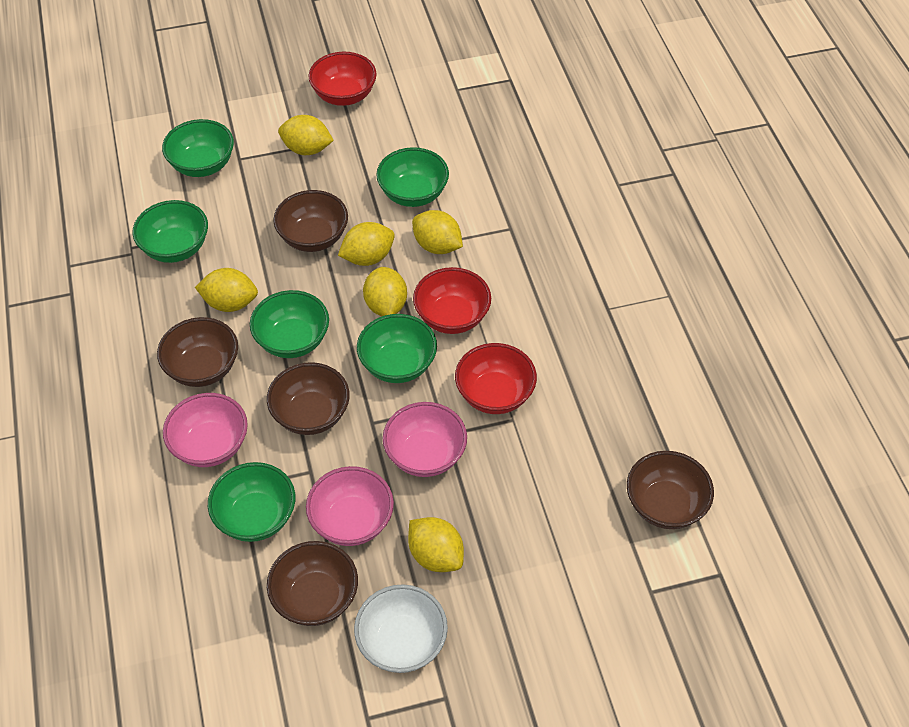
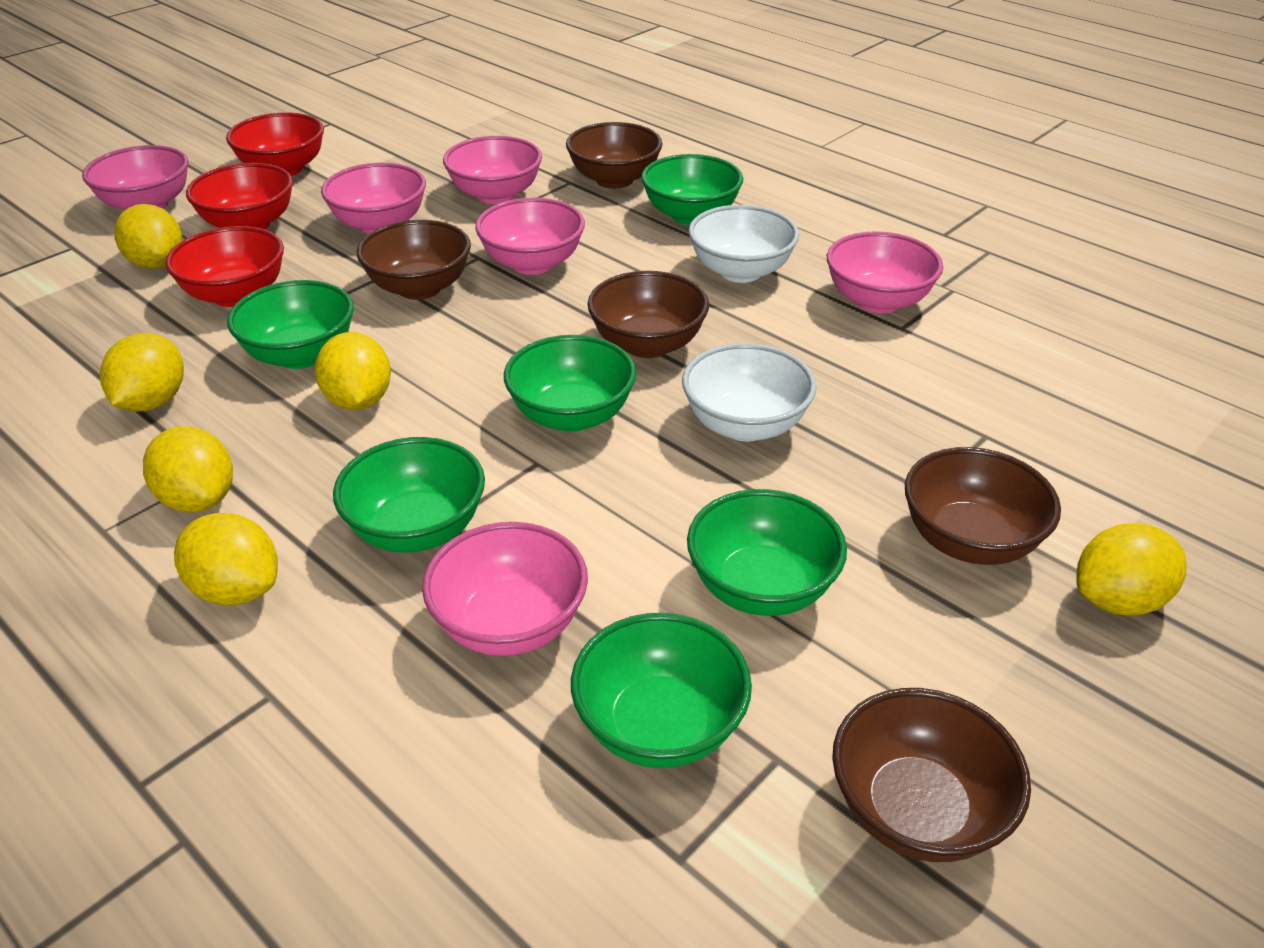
pink bowl: 3 -> 6
white bowl: 1 -> 2

